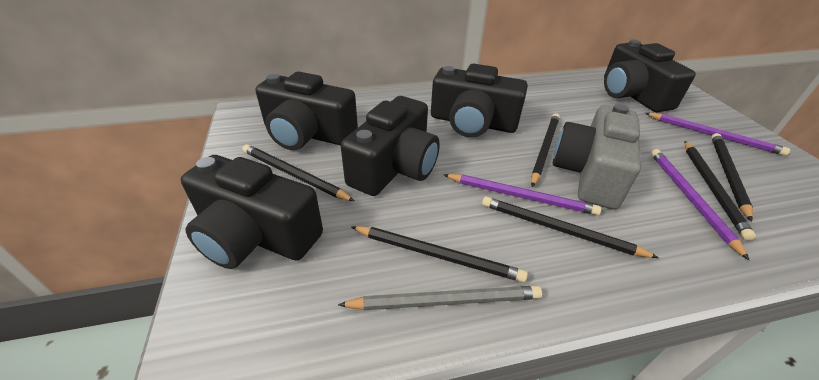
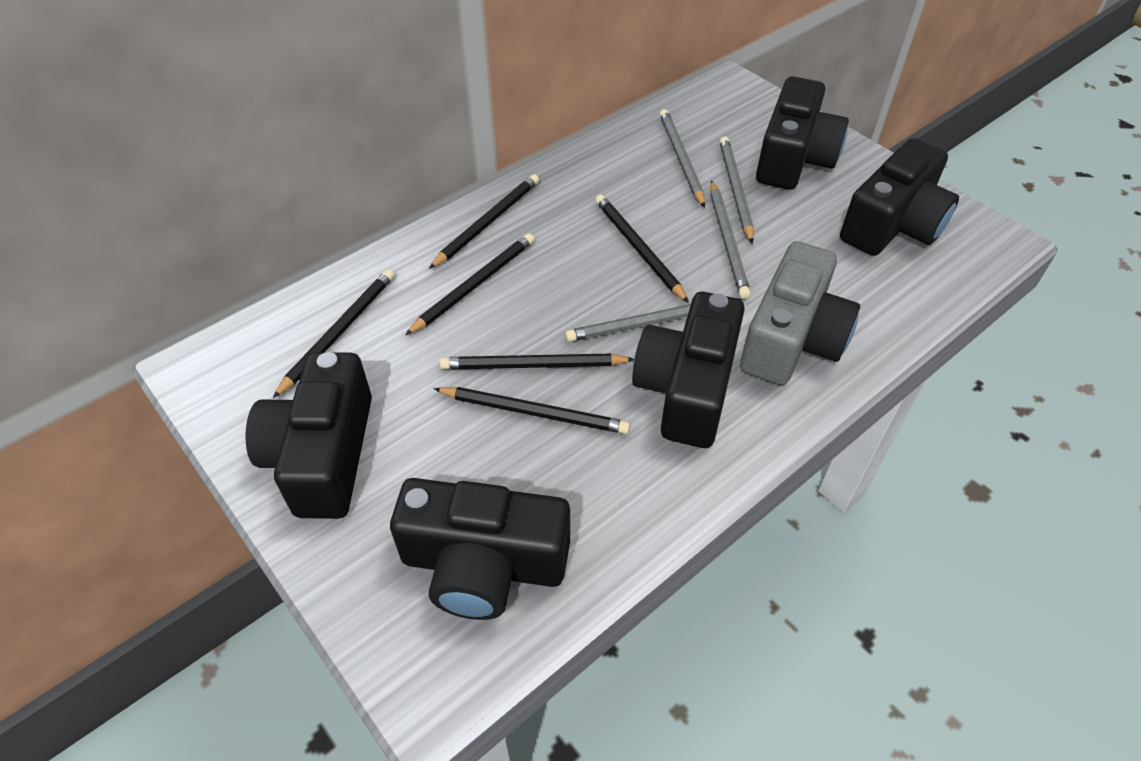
grey pencil: 1 -> 4
purple pencil: 3 -> 0

